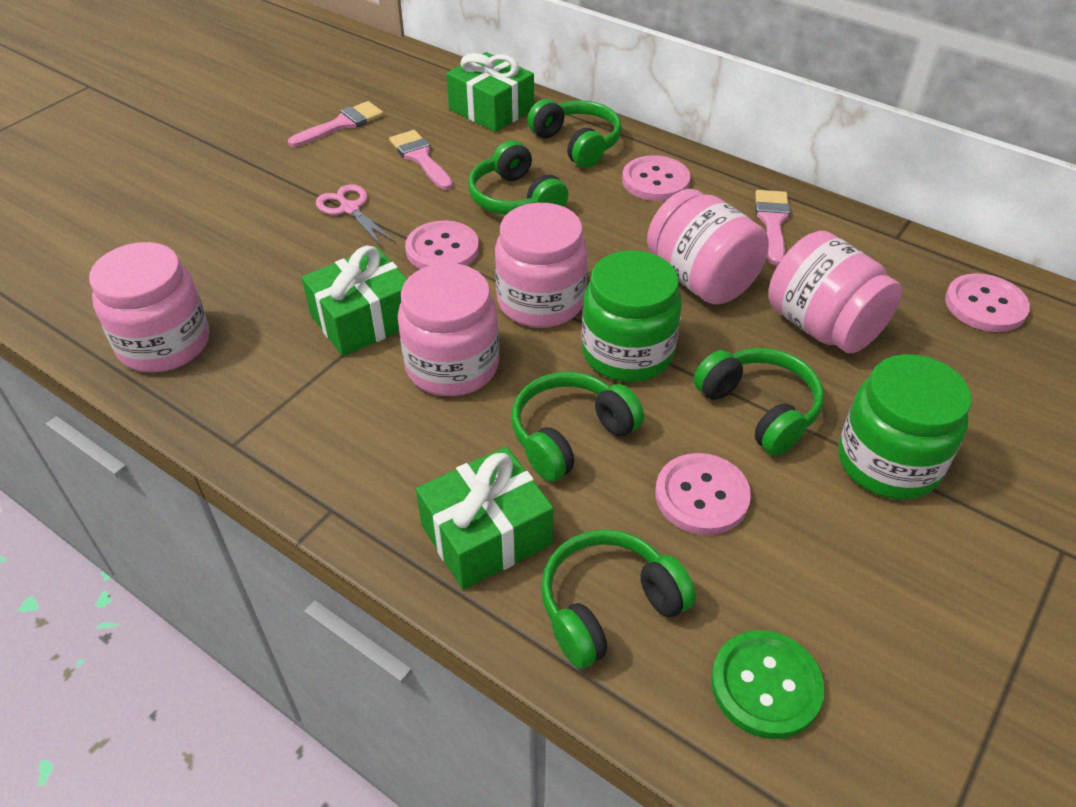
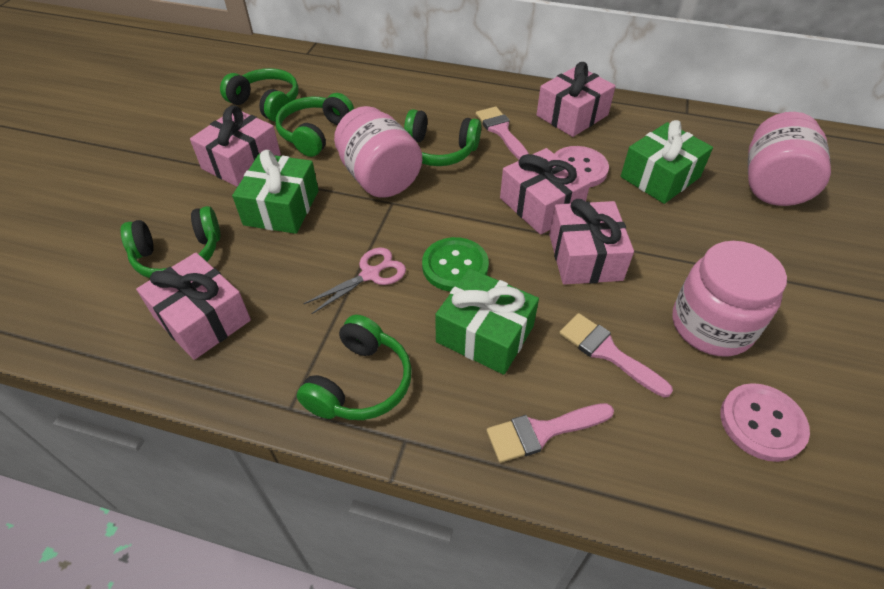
green jar: 2 -> 0
pink button: 4 -> 2
pink gift: 0 -> 5
pink jar: 5 -> 3

